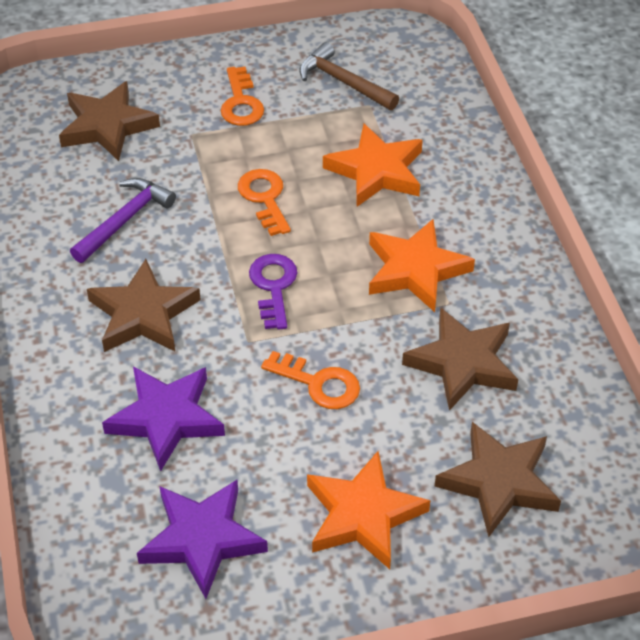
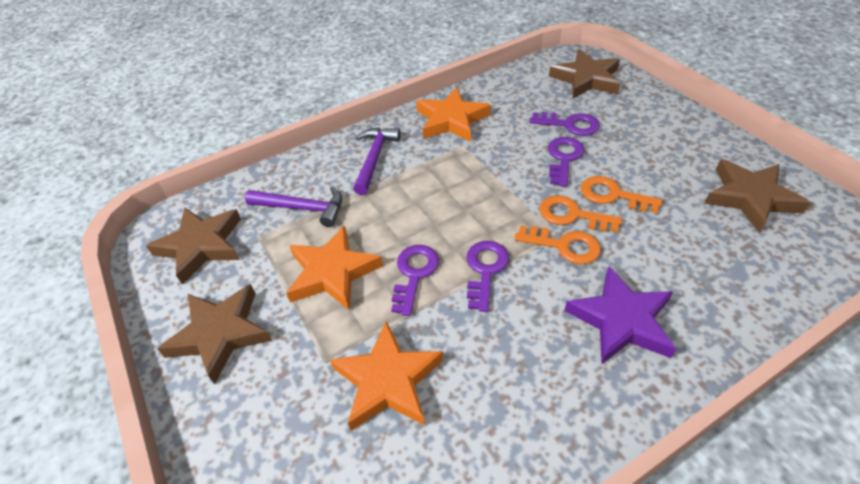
brown hammer: 1 -> 0
purple hammer: 1 -> 2
purple key: 1 -> 4
purple star: 2 -> 1

